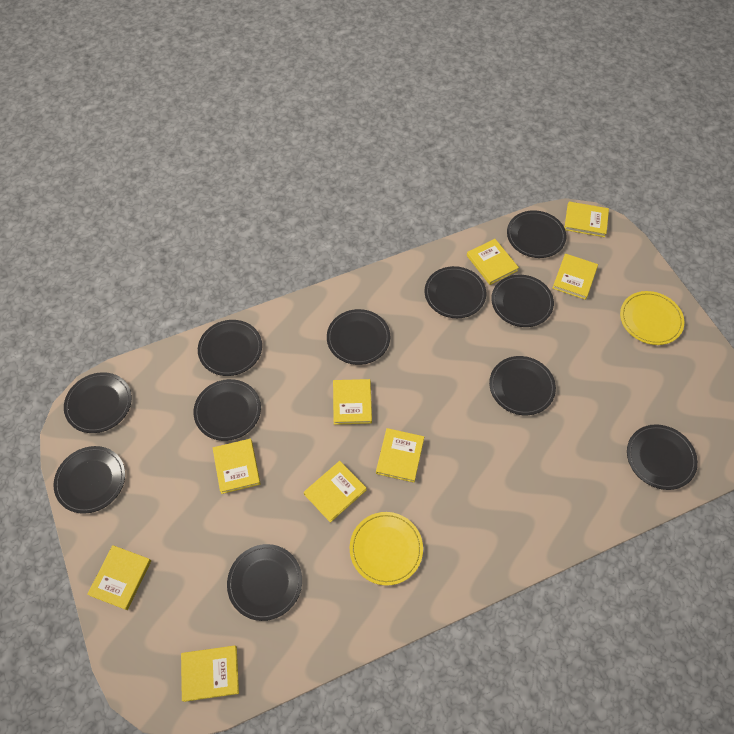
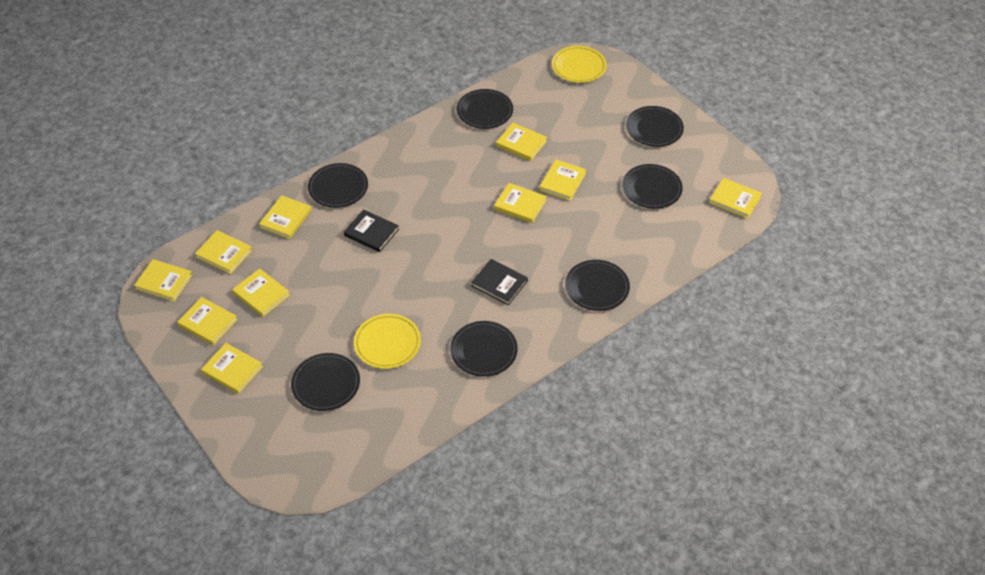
black book: 0 -> 2
black plate: 11 -> 7
yellow book: 9 -> 10

